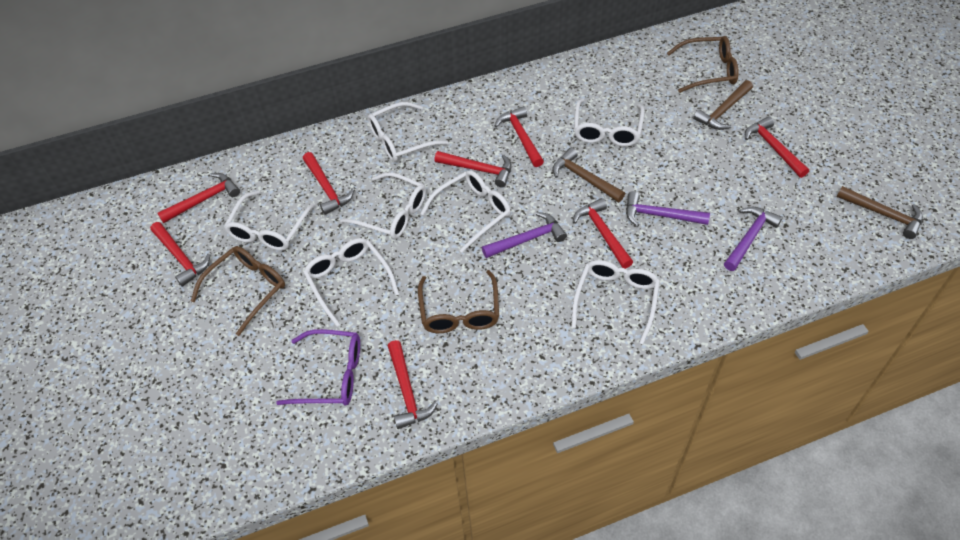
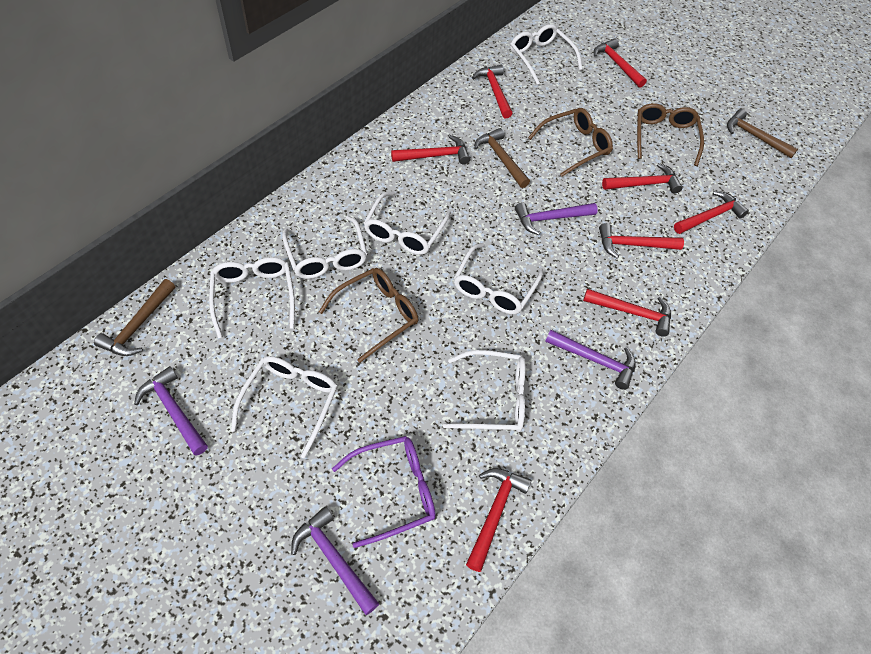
purple hammer: 3 -> 4

